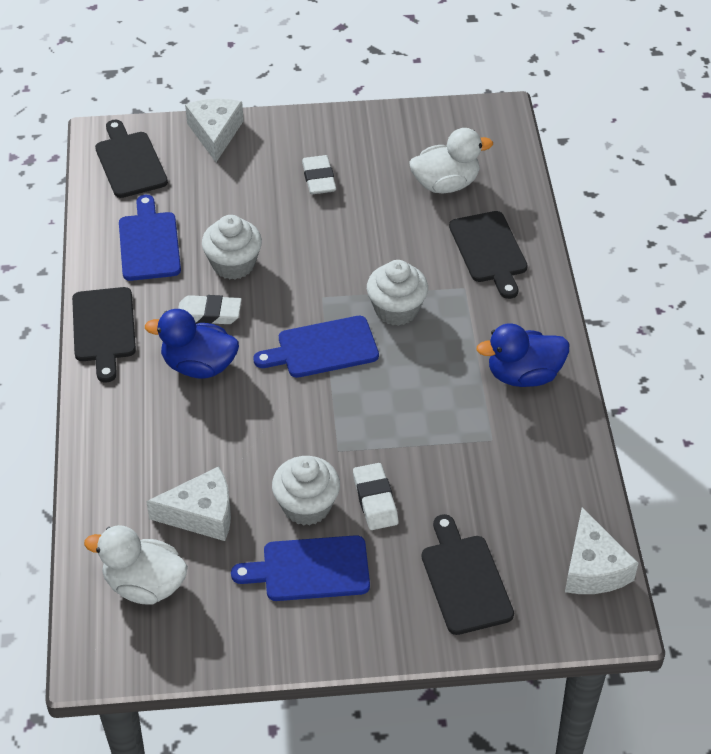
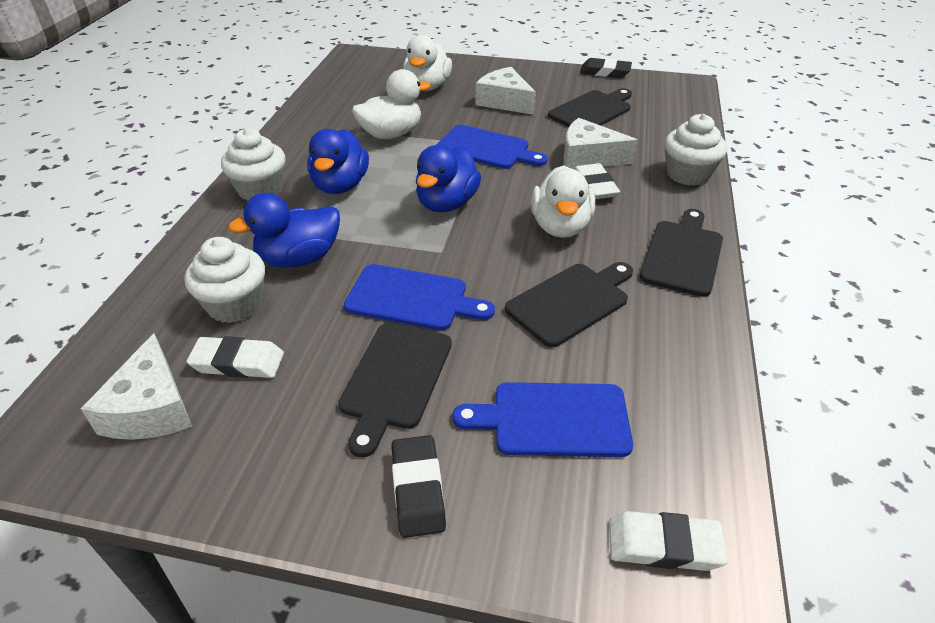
black eraser: 0 -> 2
blue duck: 2 -> 3
white duck: 2 -> 3

